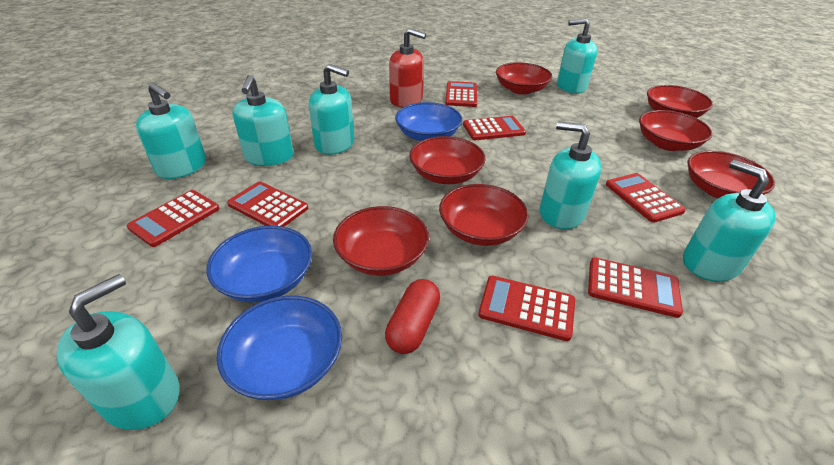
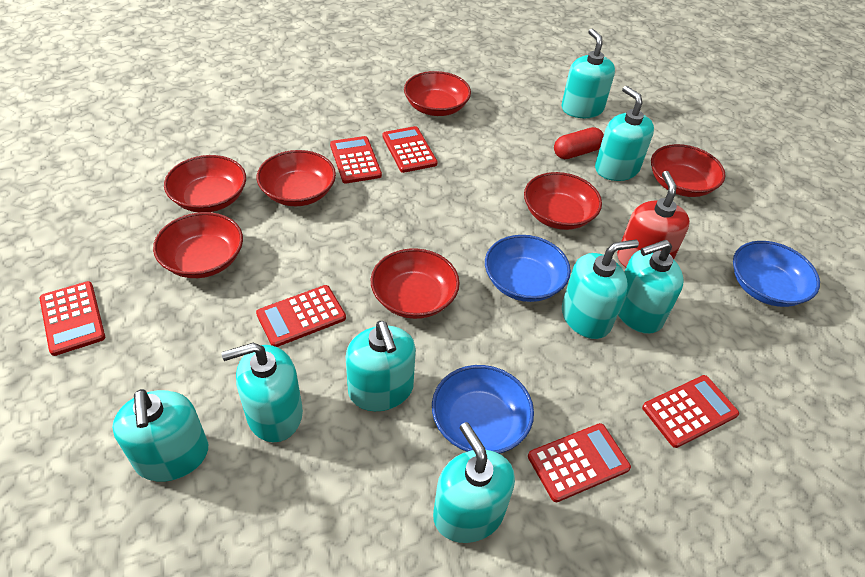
red calculator: 7 -> 6
turquoise soap dispenser: 7 -> 8

